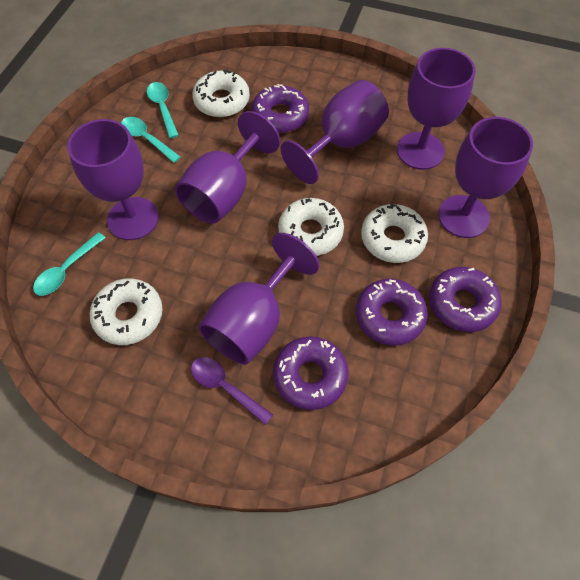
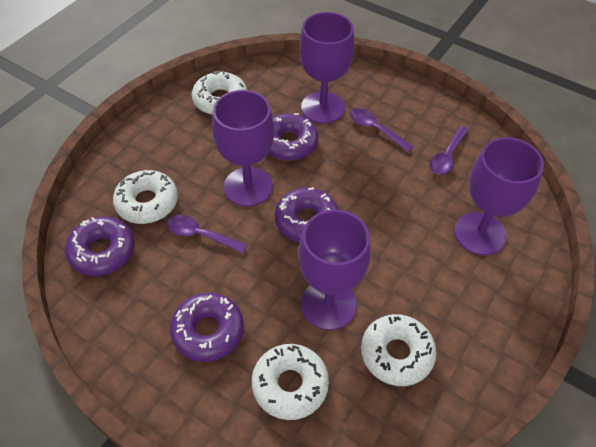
purple goblet: 6 -> 4
purple spoon: 1 -> 3
turquoise spoon: 3 -> 0

